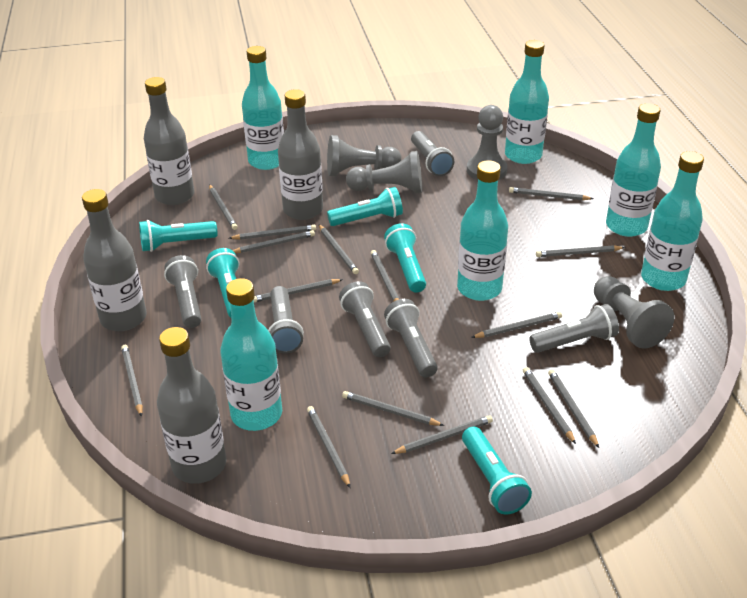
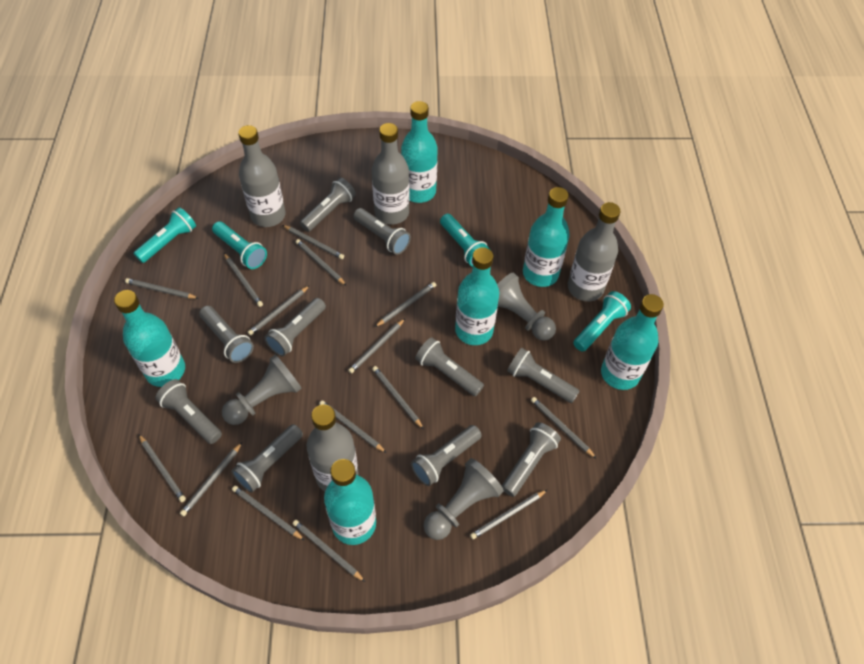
grey flashlight: 6 -> 10
grey pawn: 4 -> 3
turquoise flashlight: 5 -> 4

